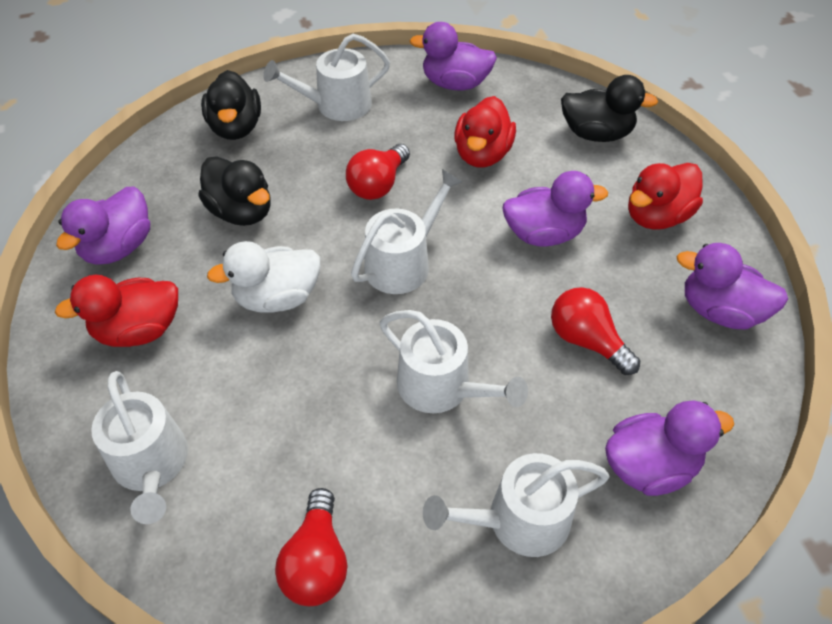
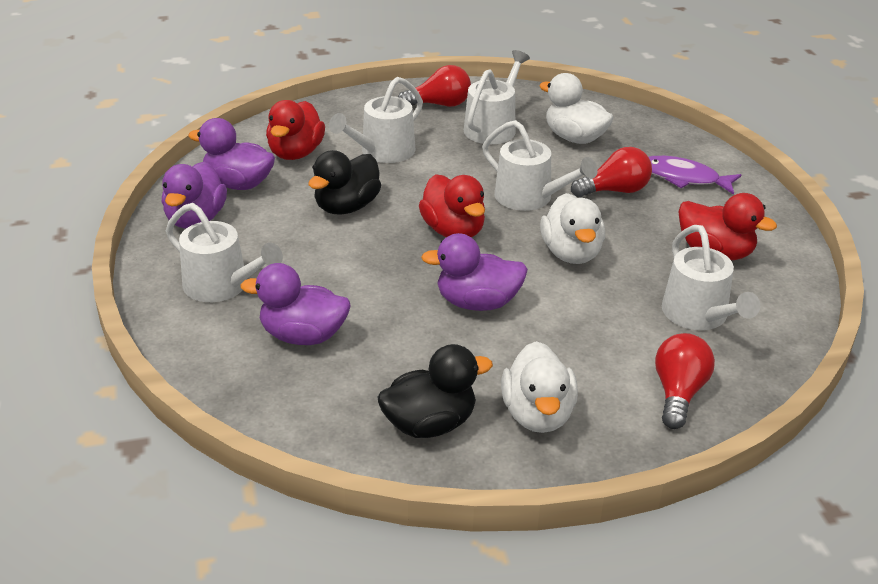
black duck: 3 -> 2
purple duck: 5 -> 4
purple fish: 0 -> 1
white duck: 1 -> 3

